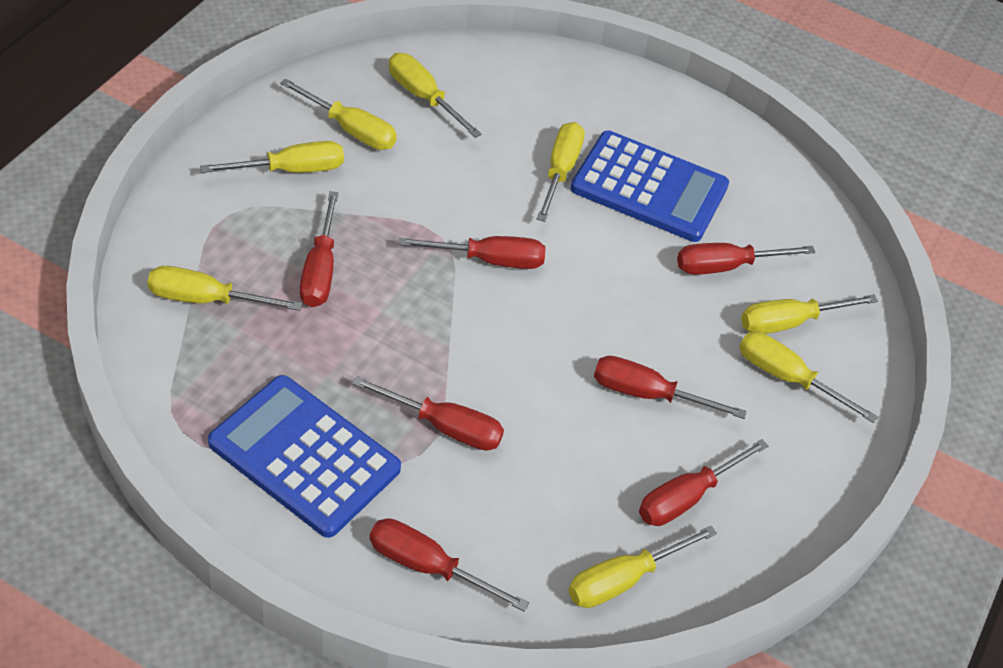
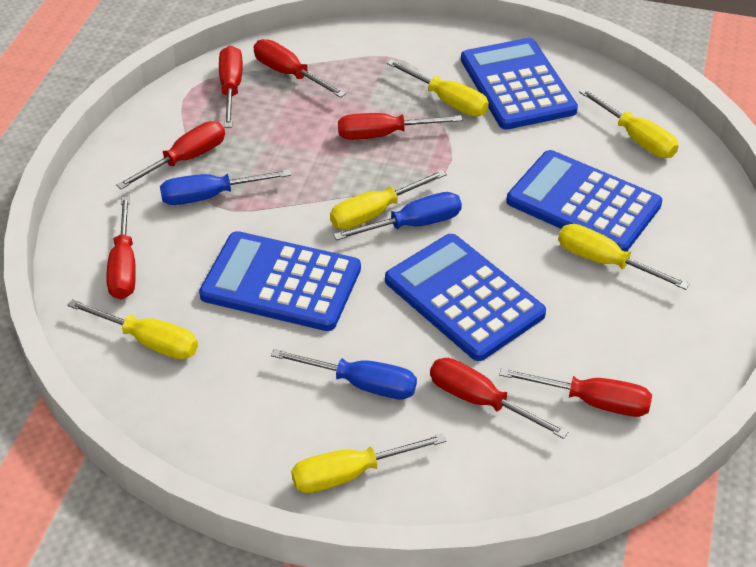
blue calculator: 2 -> 4
blue screwdriver: 0 -> 3
yellow screwdriver: 8 -> 6

